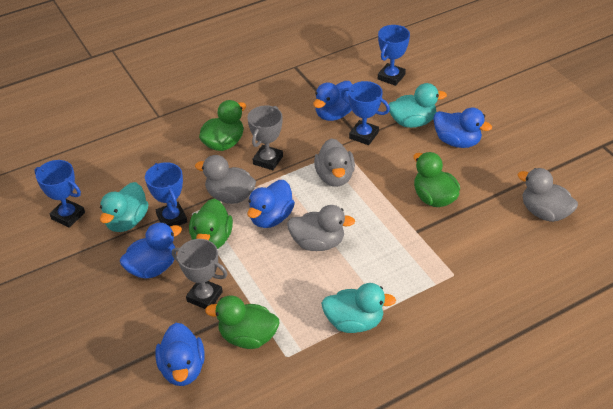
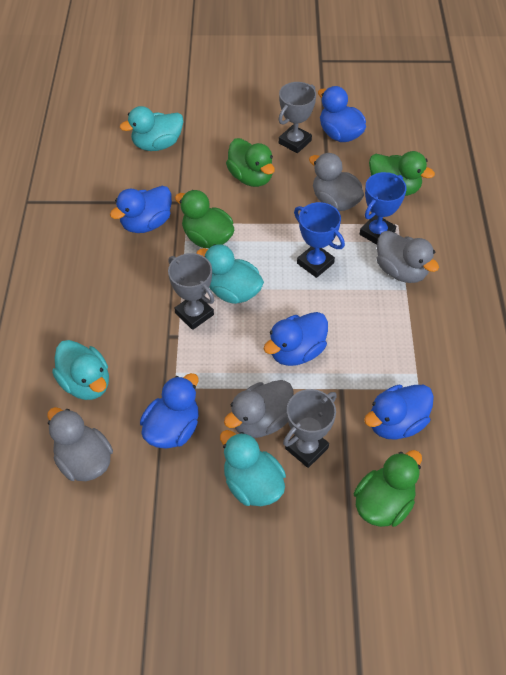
blue trophy: 4 -> 2
grey trophy: 2 -> 3
turquoise duck: 3 -> 4

